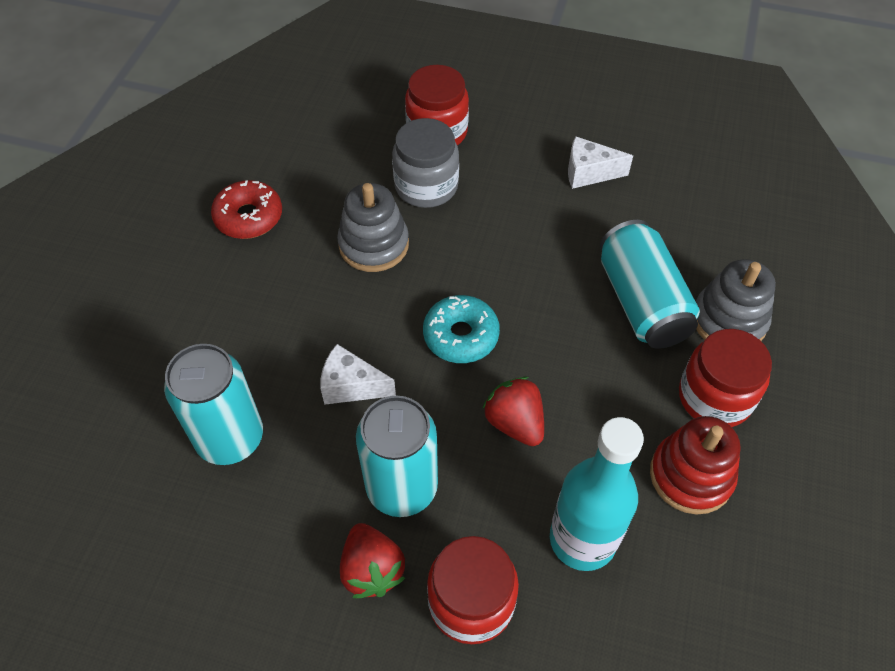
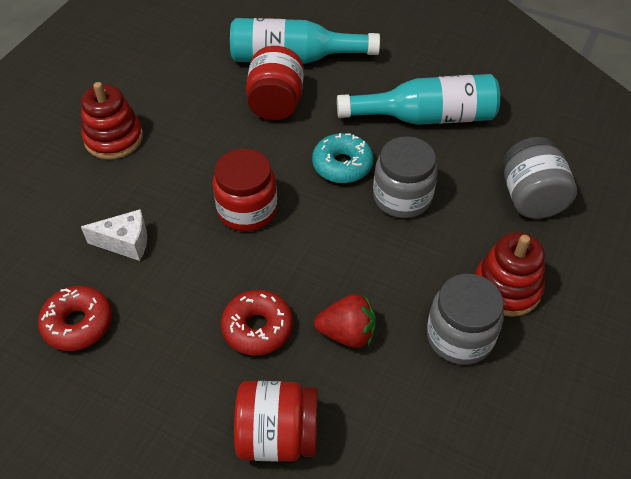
grey jar: 1 -> 3
grey stacking toy: 2 -> 0
red donut: 1 -> 2
red stacking toy: 1 -> 2
red strawberry: 2 -> 1
turquoise bottle: 1 -> 2
turquoise can: 3 -> 0
white cheese: 2 -> 1

